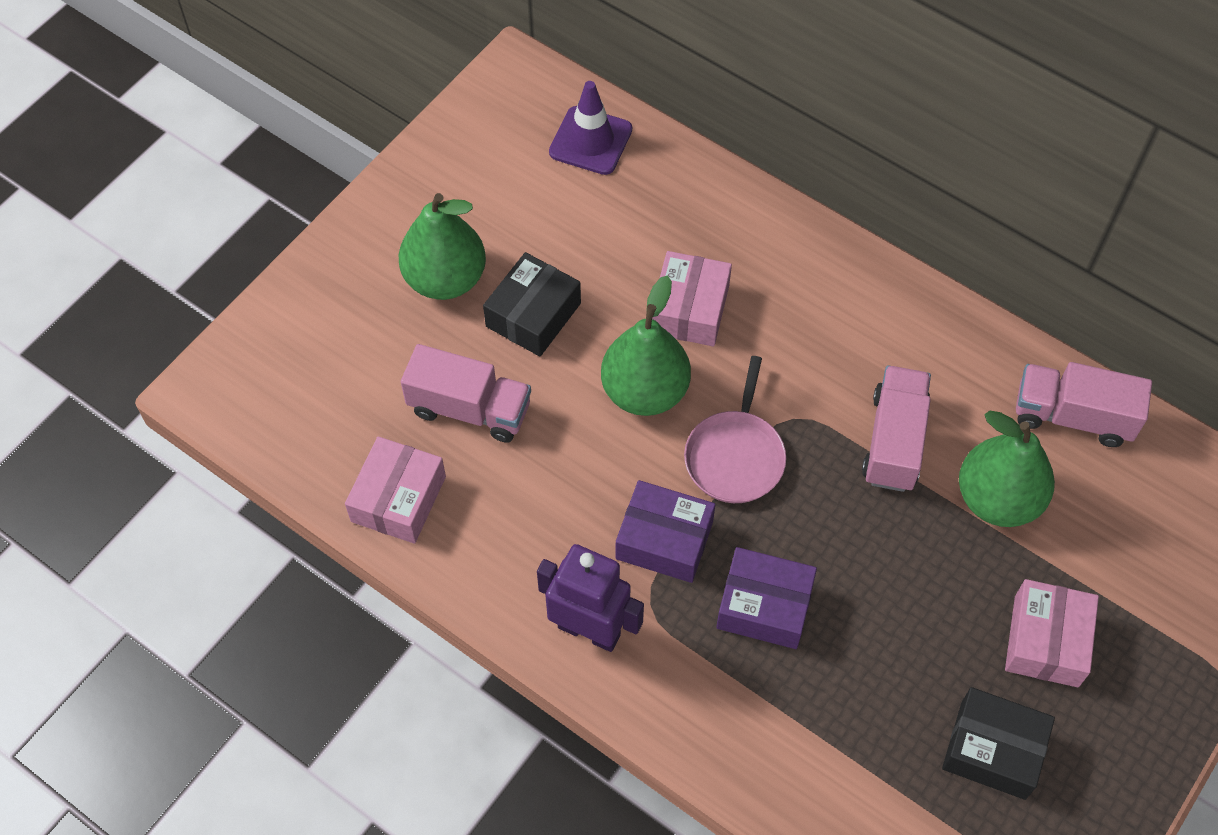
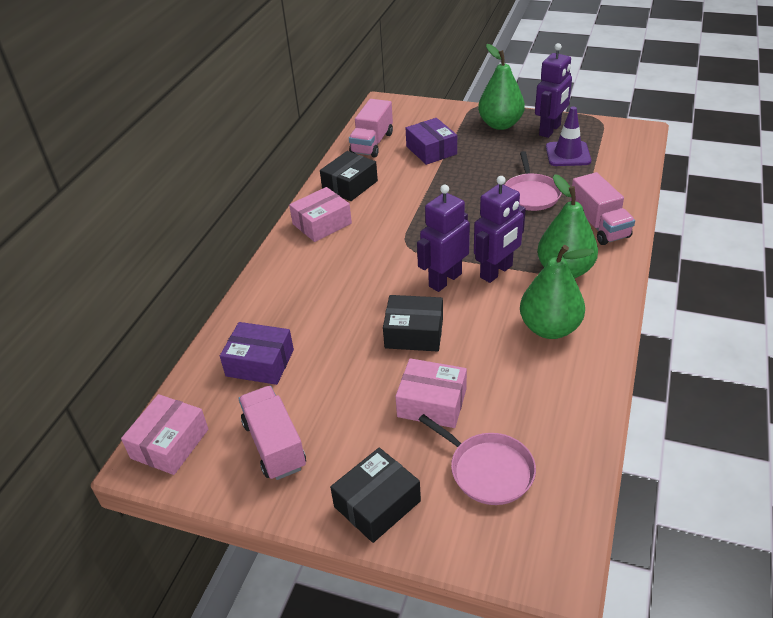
black box: 2 -> 3
pink pan: 1 -> 2
purple robot: 1 -> 3

